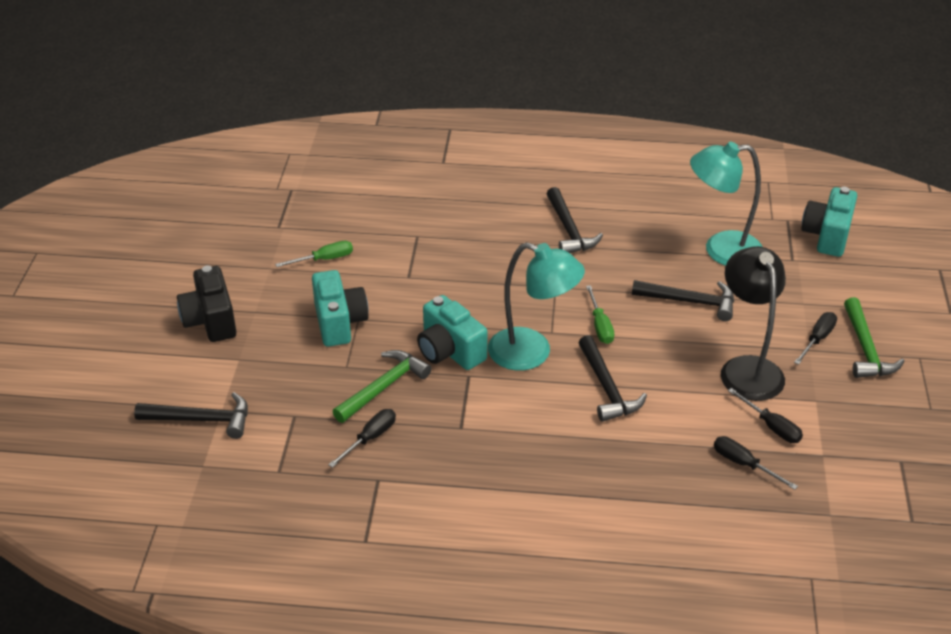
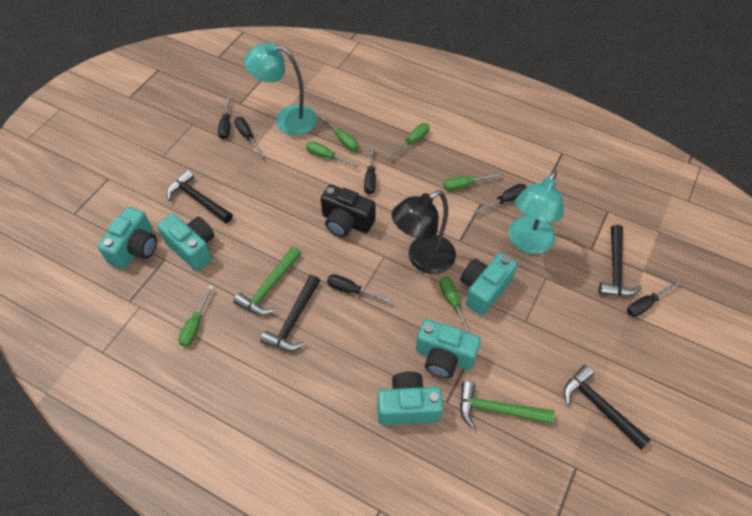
black screwdriver: 4 -> 6
green screwdriver: 2 -> 6
turquoise camera: 3 -> 5

